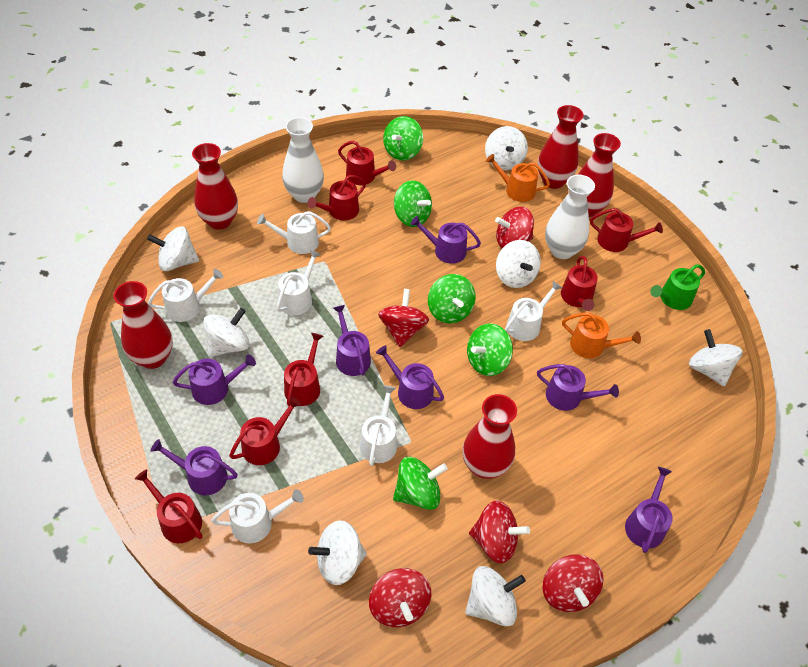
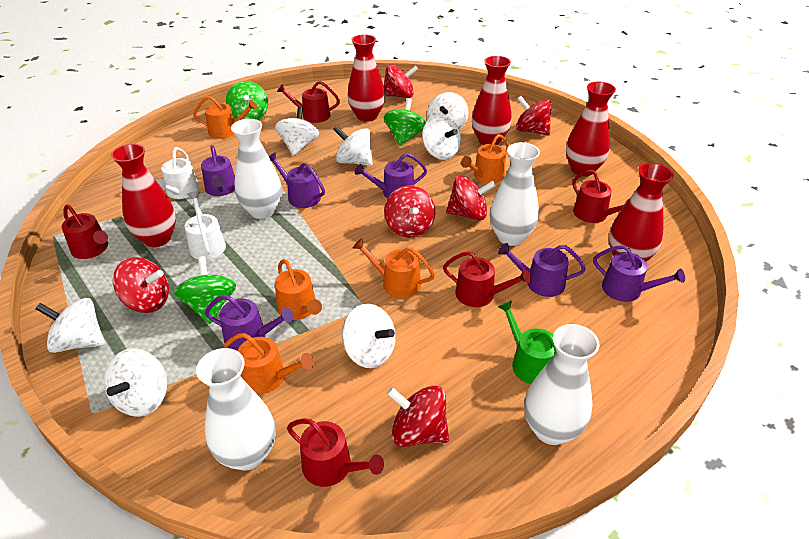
green spinning top: 5 -> 3
orange watering can: 2 -> 5
purple watering can: 7 -> 6
red spinning top: 5 -> 6
red watering can: 7 -> 5
white vase: 2 -> 4
white watering can: 6 -> 2

